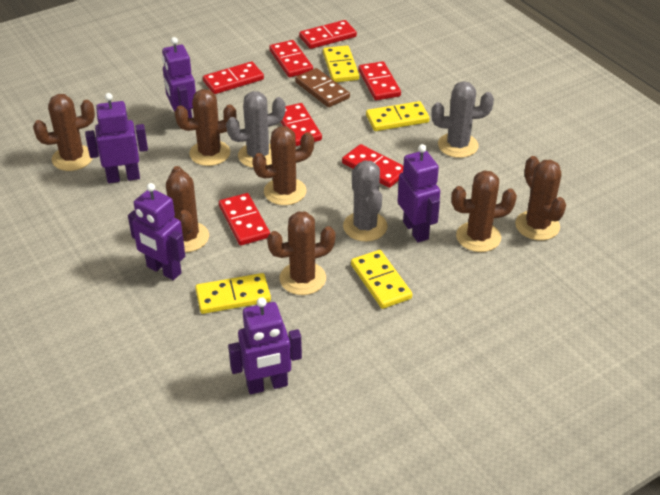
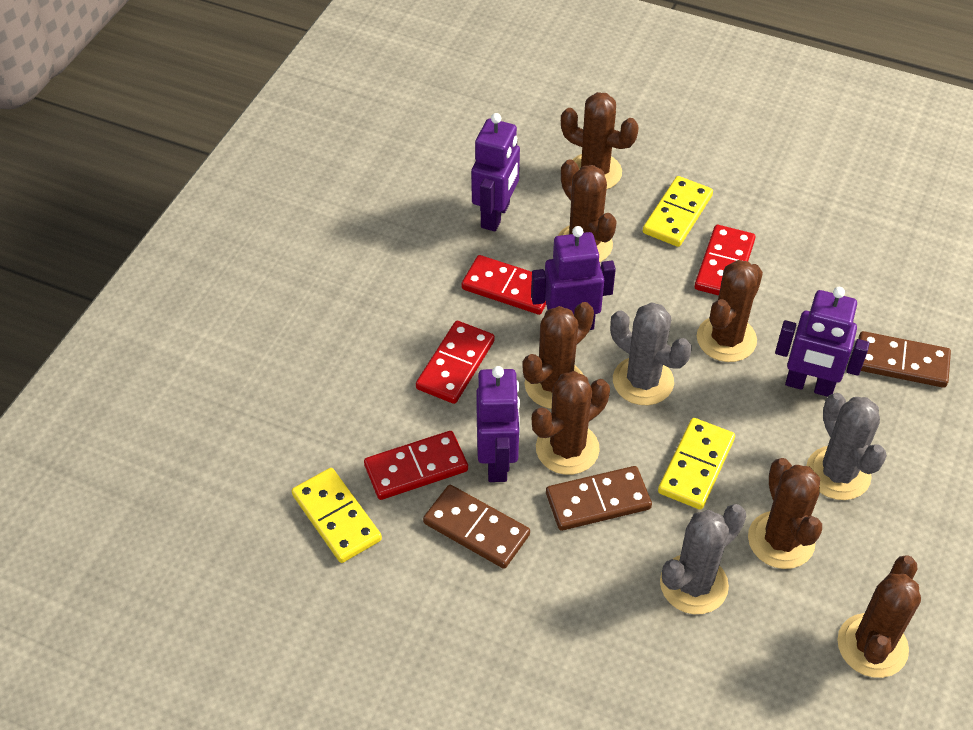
brown domino: 1 -> 3
purple robot: 5 -> 4
red domino: 7 -> 4
yellow domino: 4 -> 3

